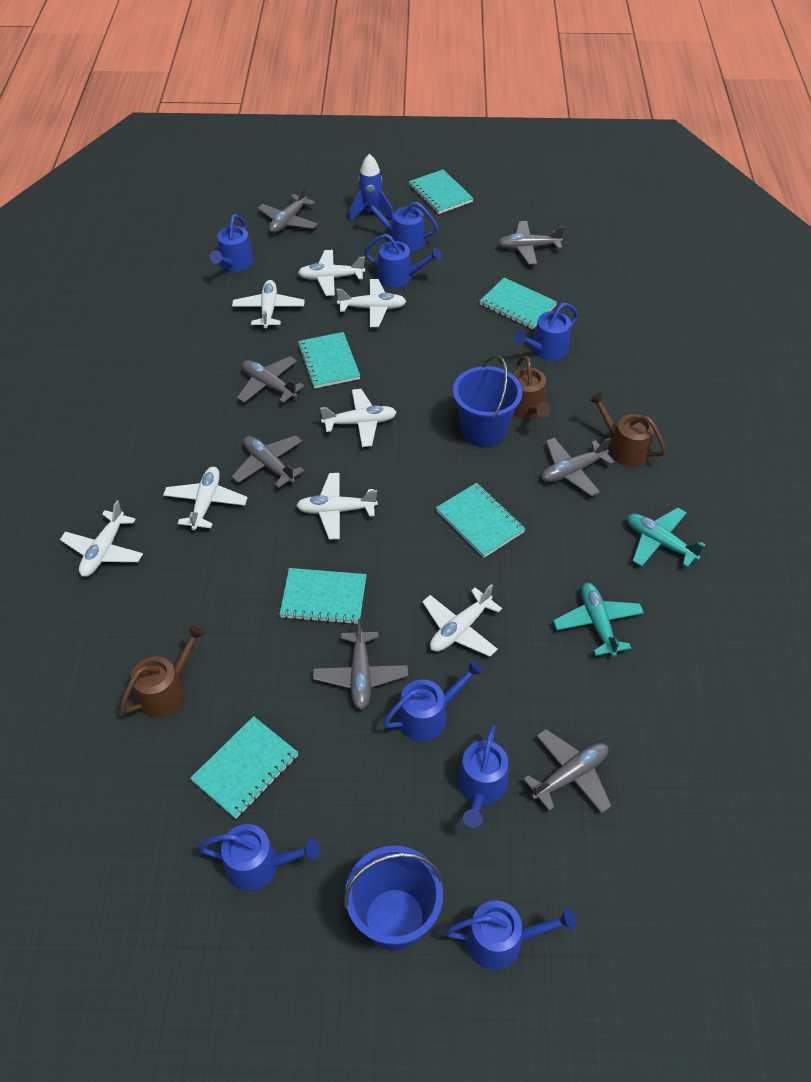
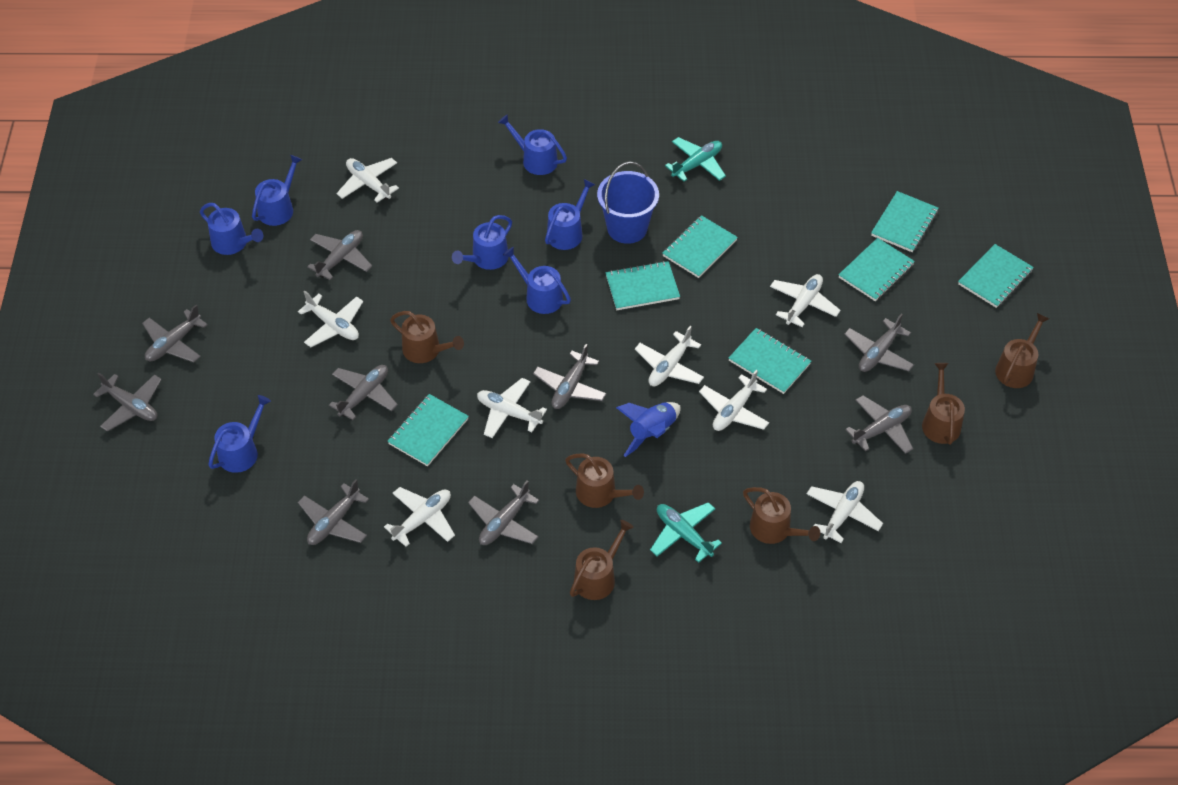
blue bucket: 2 -> 1
blue watering can: 8 -> 7
brown watering can: 3 -> 6
grey plane: 7 -> 9
turquoise notebook: 6 -> 7

